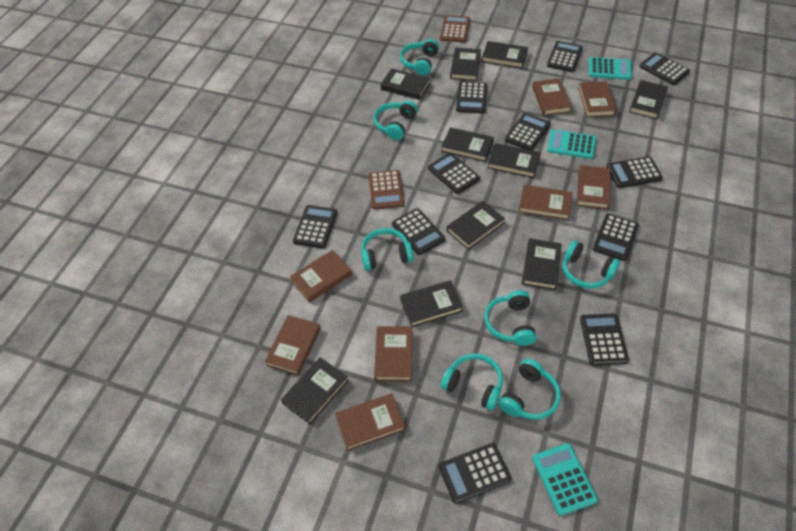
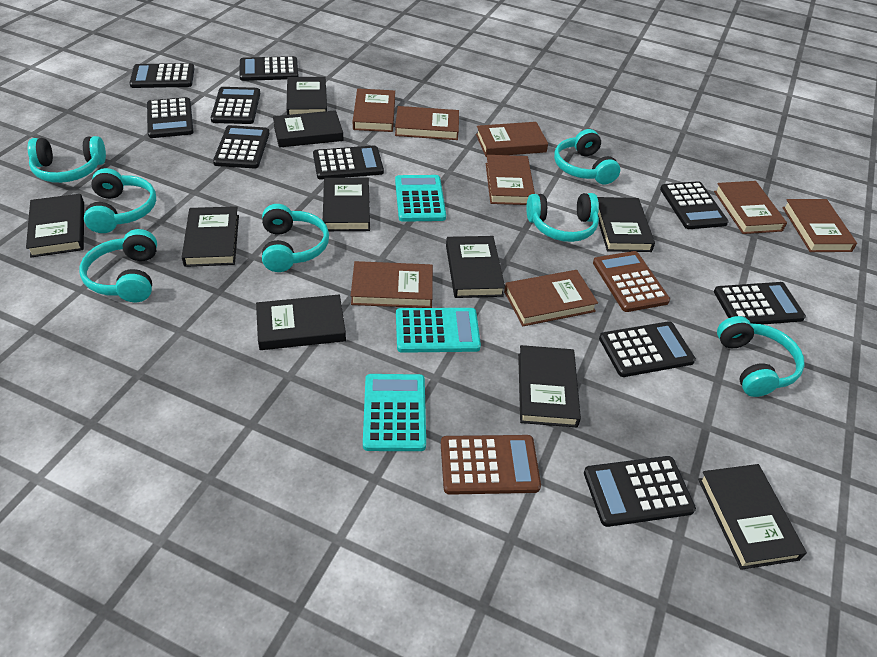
black calculator: 11 -> 10

